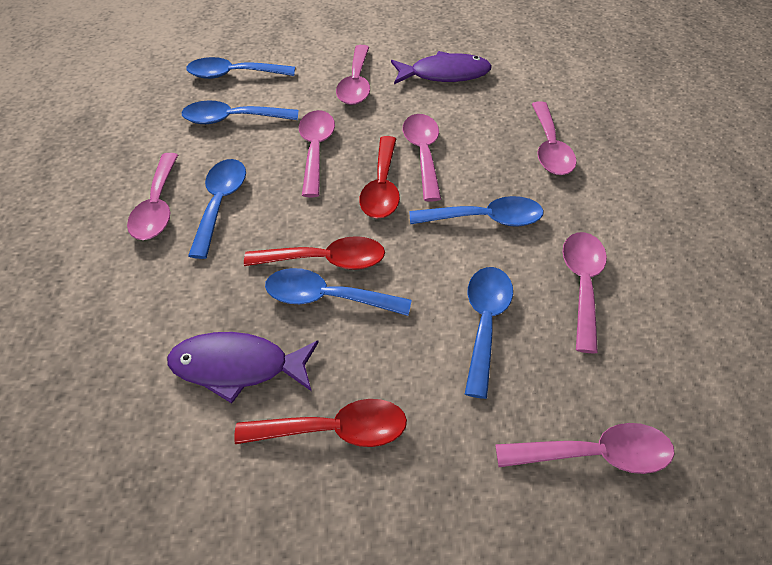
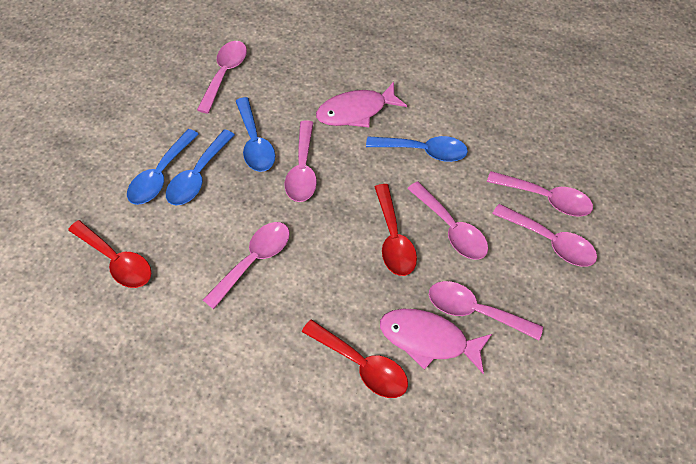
blue spoon: 6 -> 4
pink fish: 0 -> 2
purple fish: 2 -> 0

